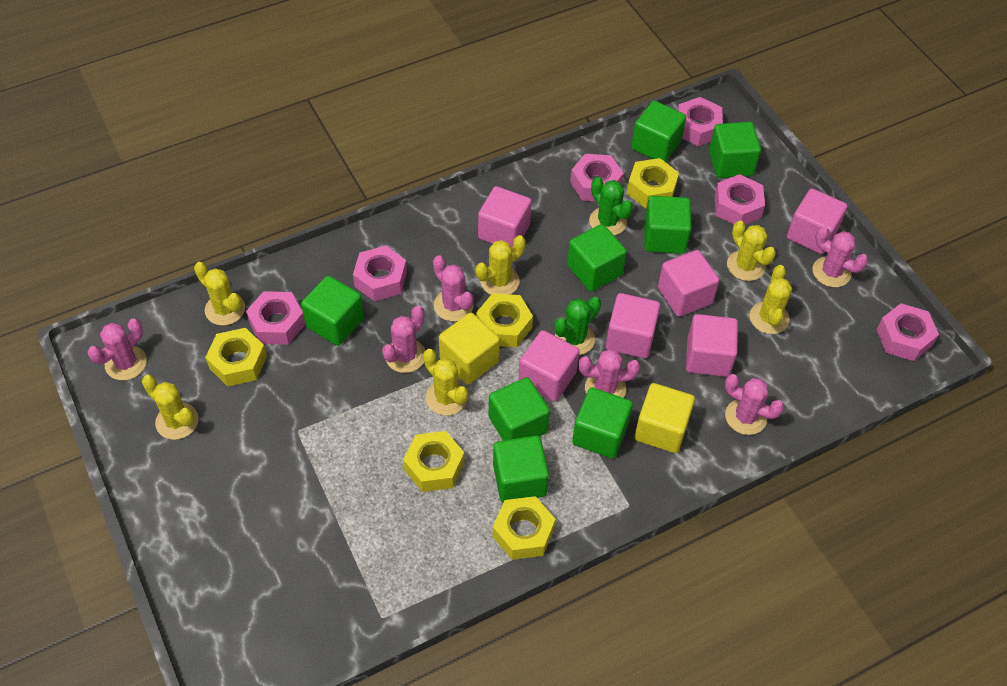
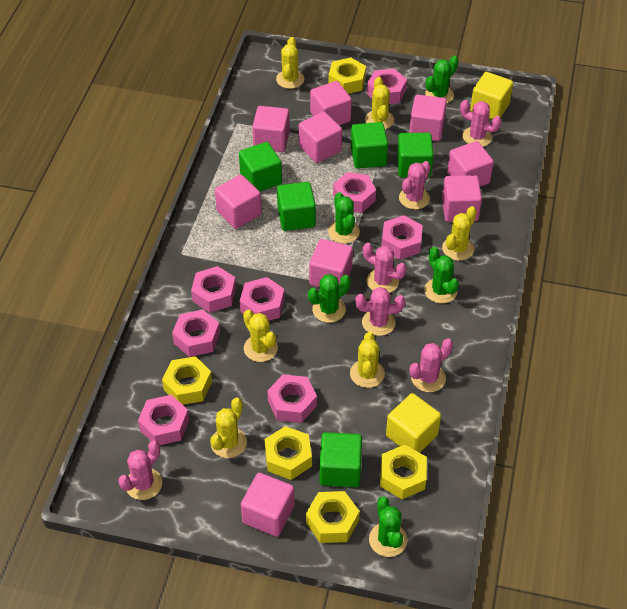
green cactus: 2 -> 5
green cube: 8 -> 5
pink cube: 6 -> 9
pink nut: 6 -> 8

